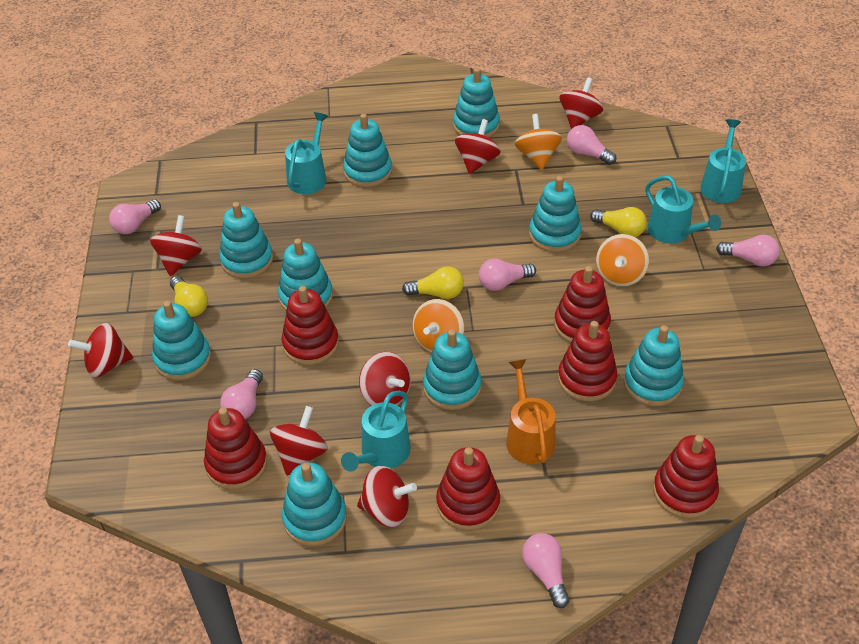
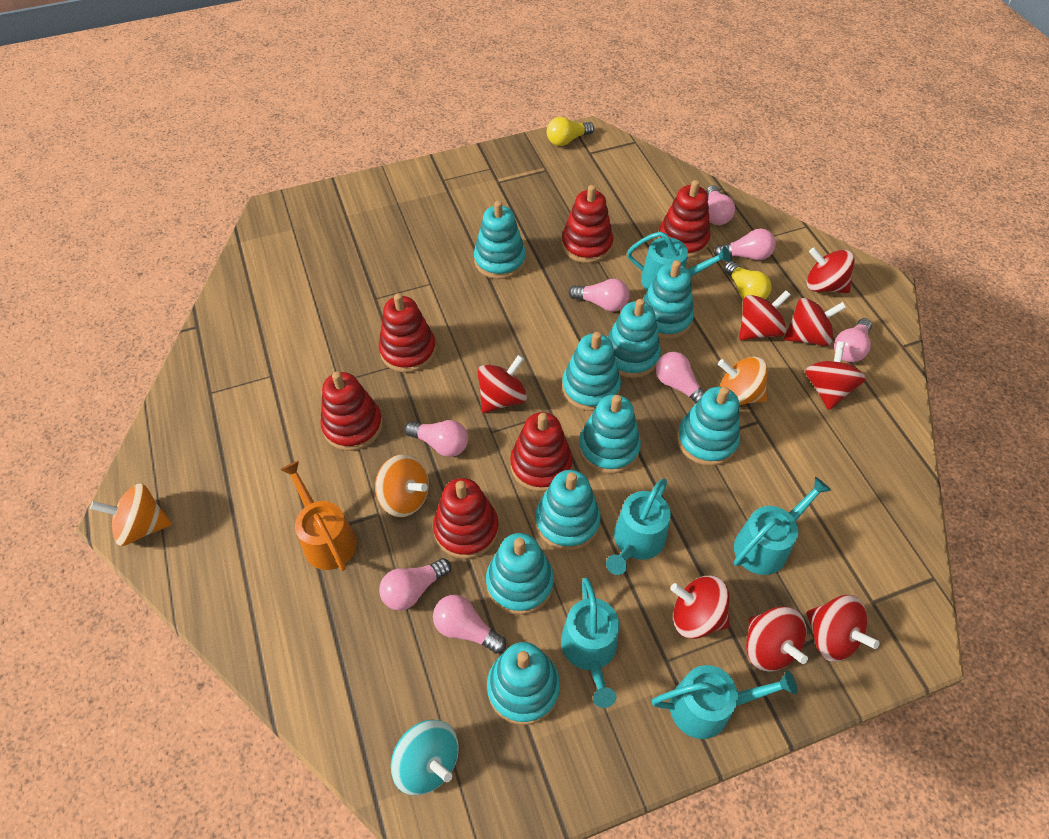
pink light bulb: 6 -> 8
red spinning top: 7 -> 8
turquoise spinning top: 0 -> 1
turquoise watering can: 4 -> 5
yellow light bulb: 3 -> 2

